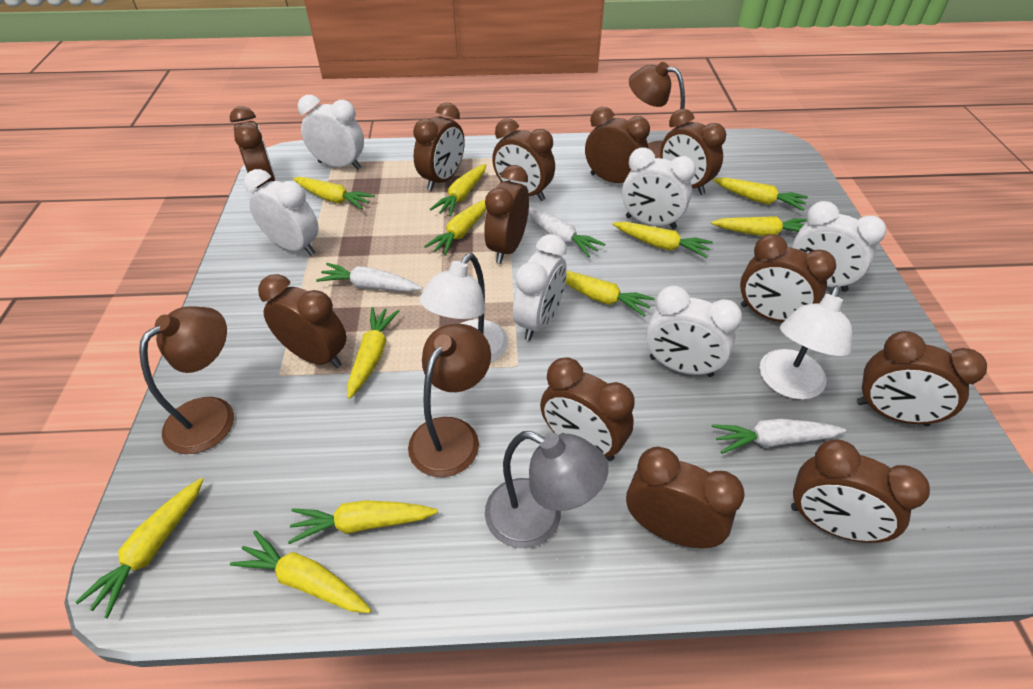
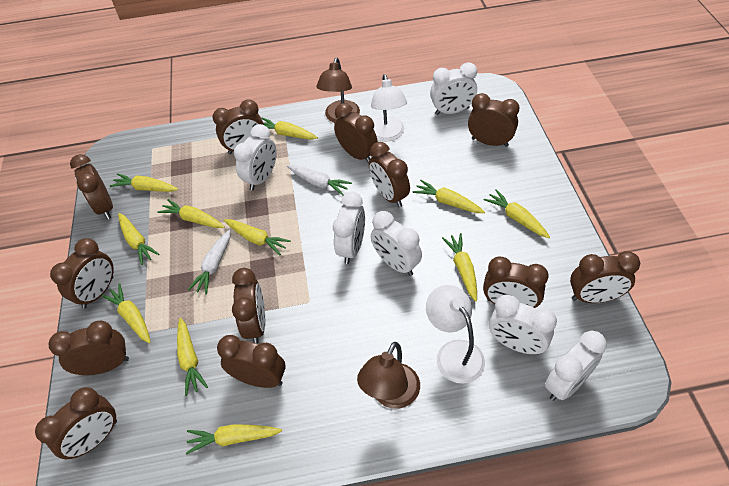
brown lamp: 3 -> 2
grey lamp: 1 -> 0
white carrot: 3 -> 2

